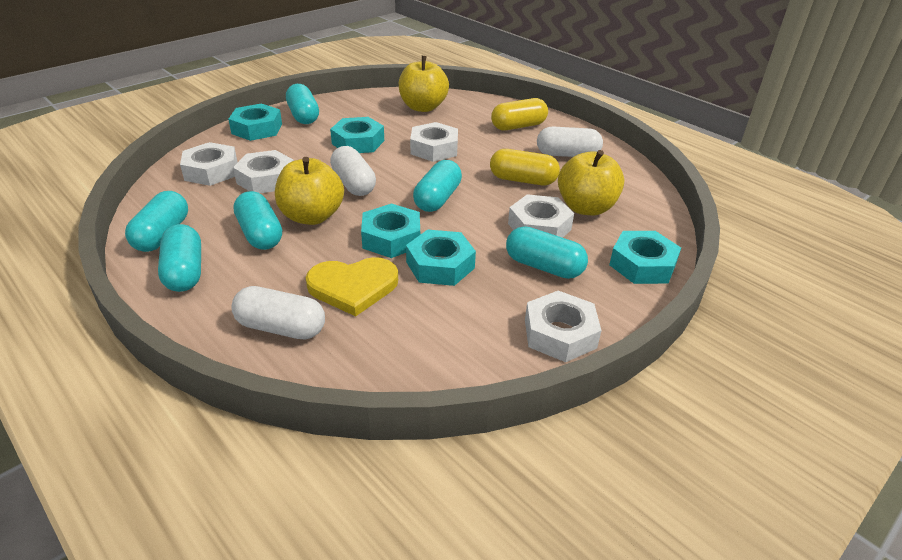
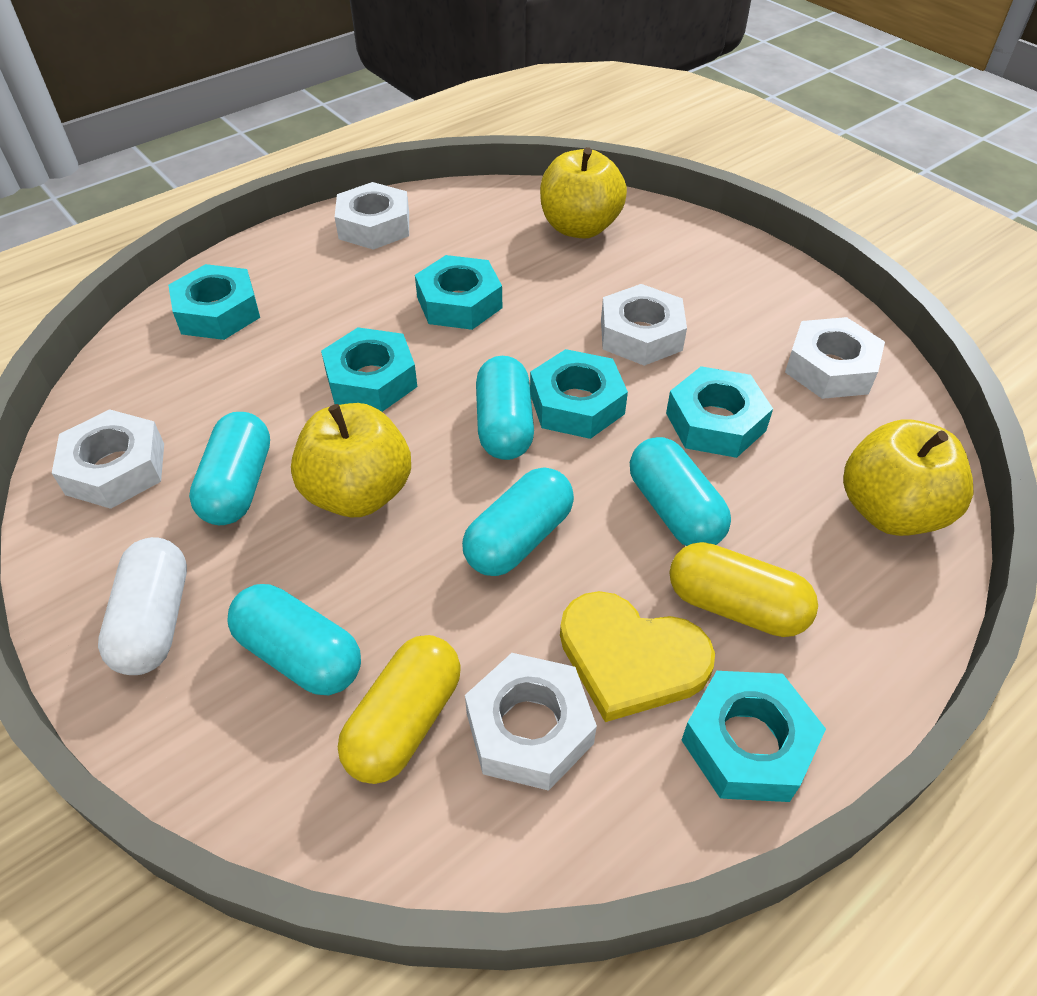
turquoise capsule: 6 -> 5
turquoise nut: 5 -> 6
white capsule: 3 -> 1

